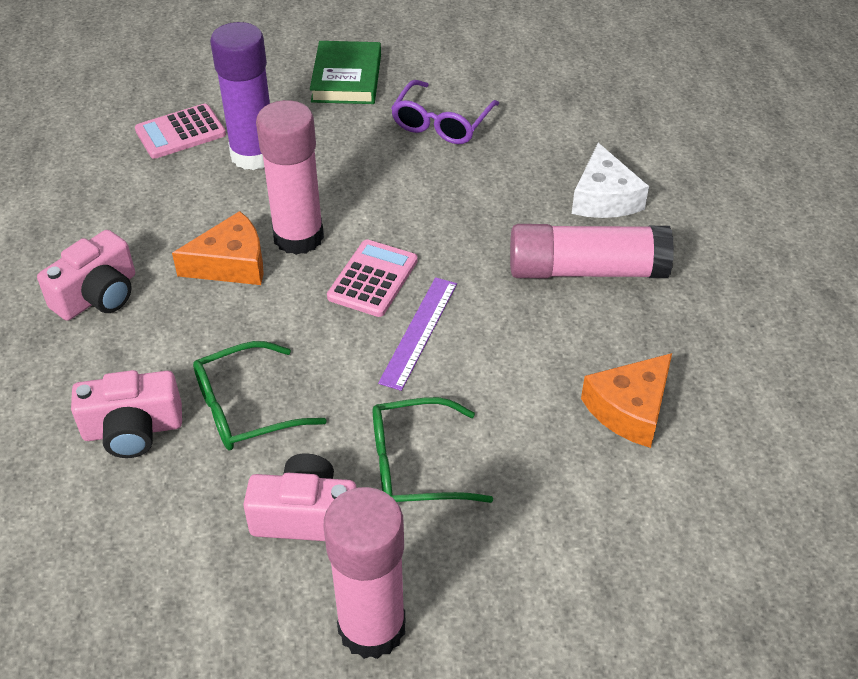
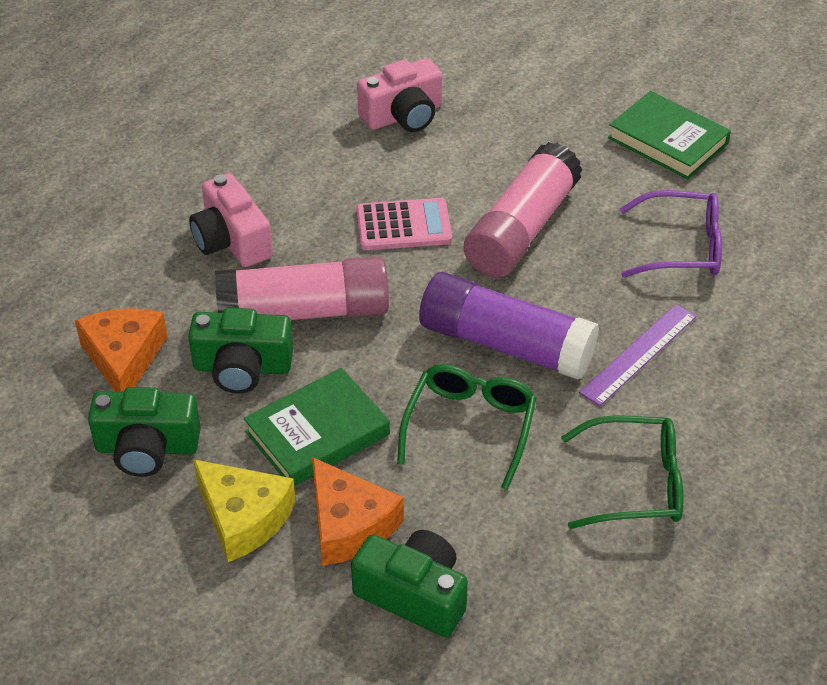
green book: 1 -> 2
green camera: 0 -> 3
pink calculator: 2 -> 1
pink camera: 3 -> 2
pink glue stick: 3 -> 2
white cheese: 1 -> 0
yellow cheese: 0 -> 1

